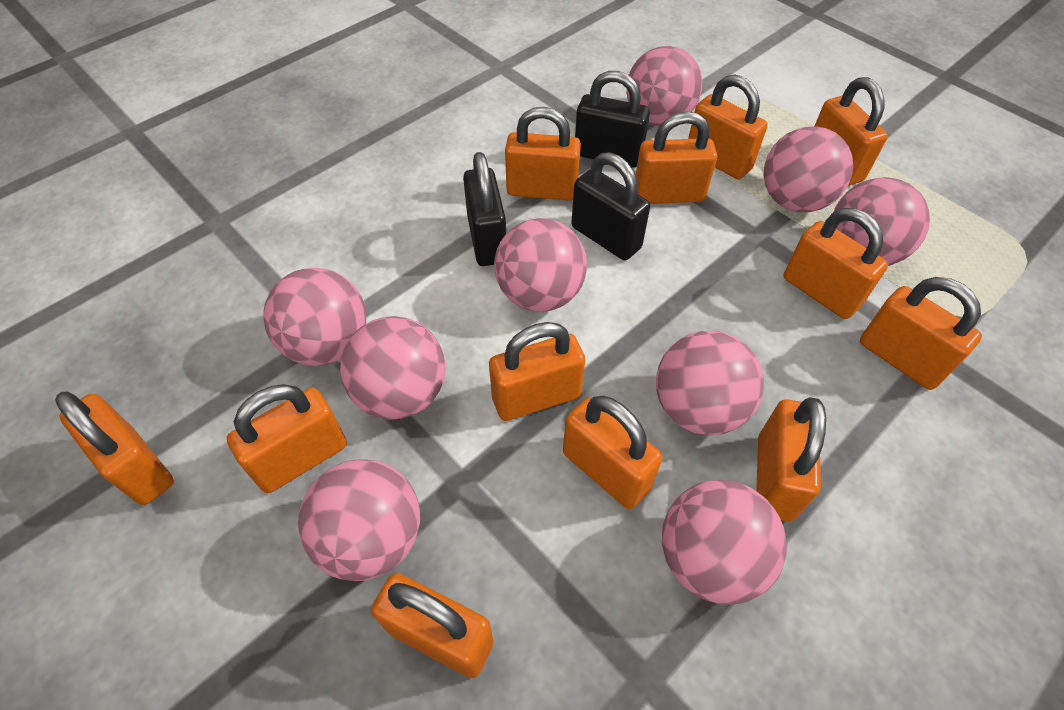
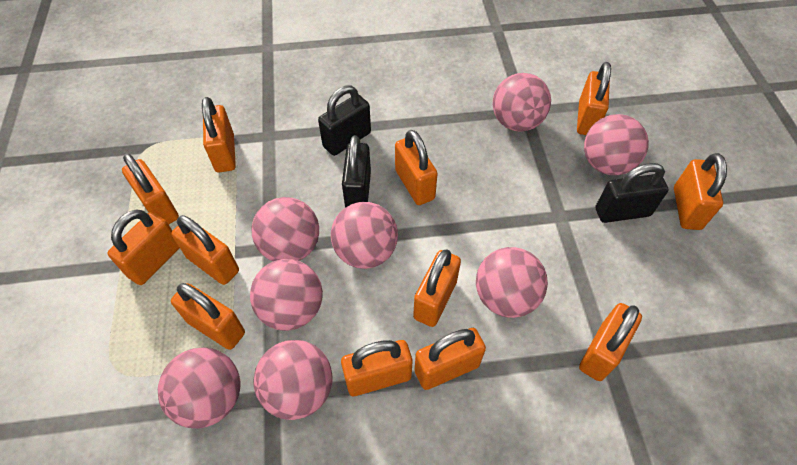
pink ball: 9 -> 8

